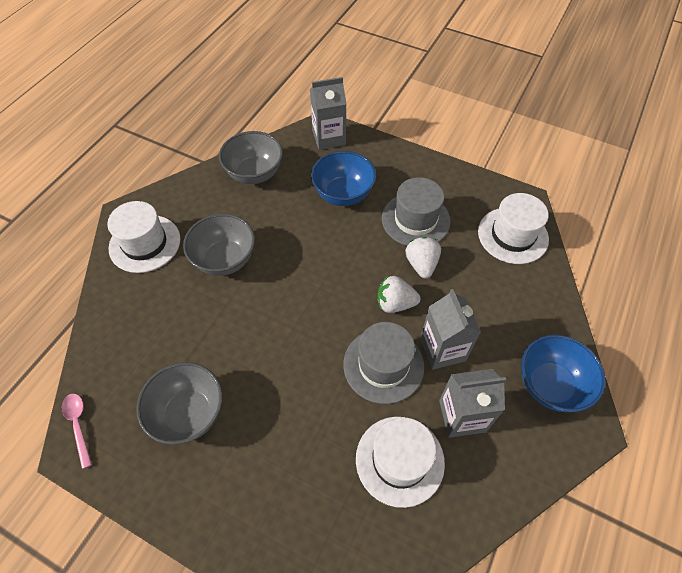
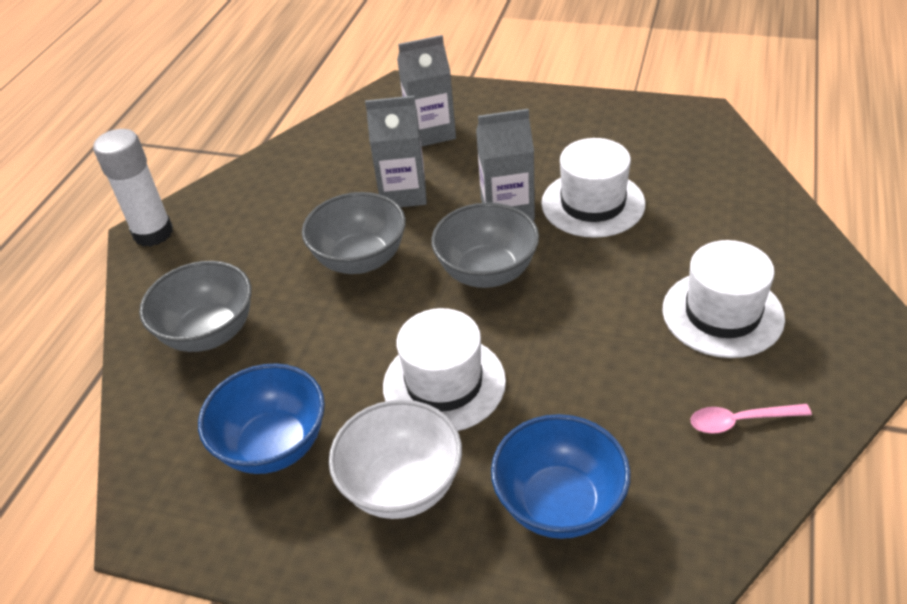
grey hat: 2 -> 0
white bowl: 0 -> 1
white glue stick: 0 -> 1
white strawberry: 2 -> 0

